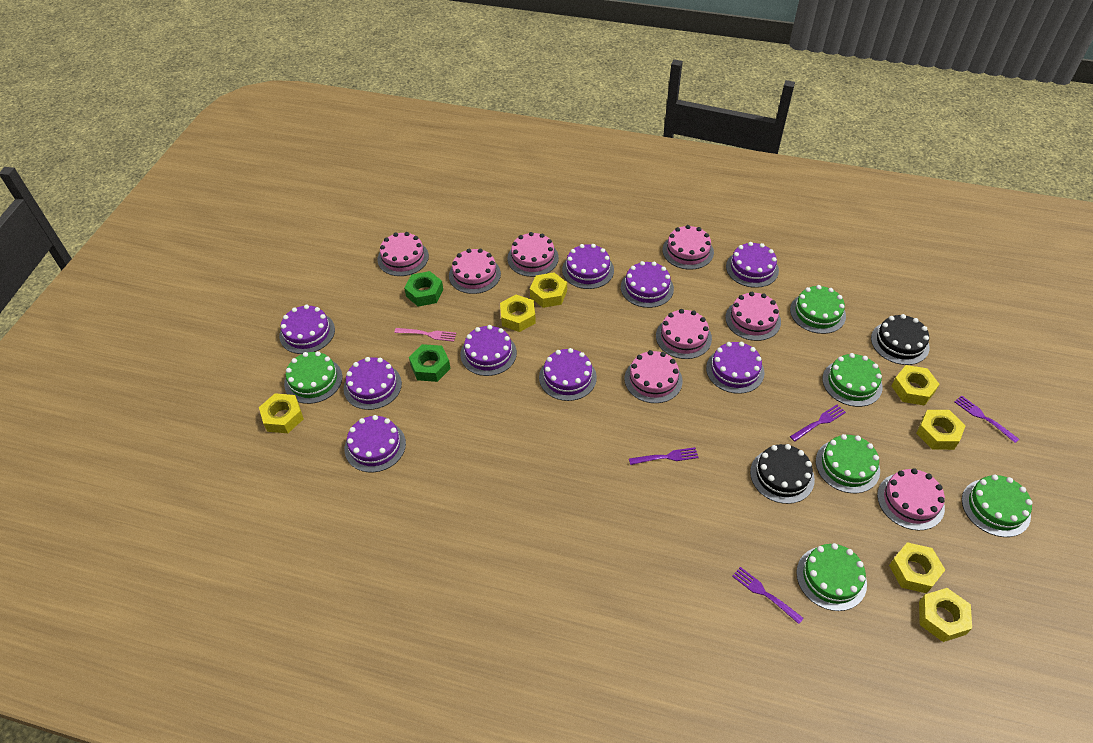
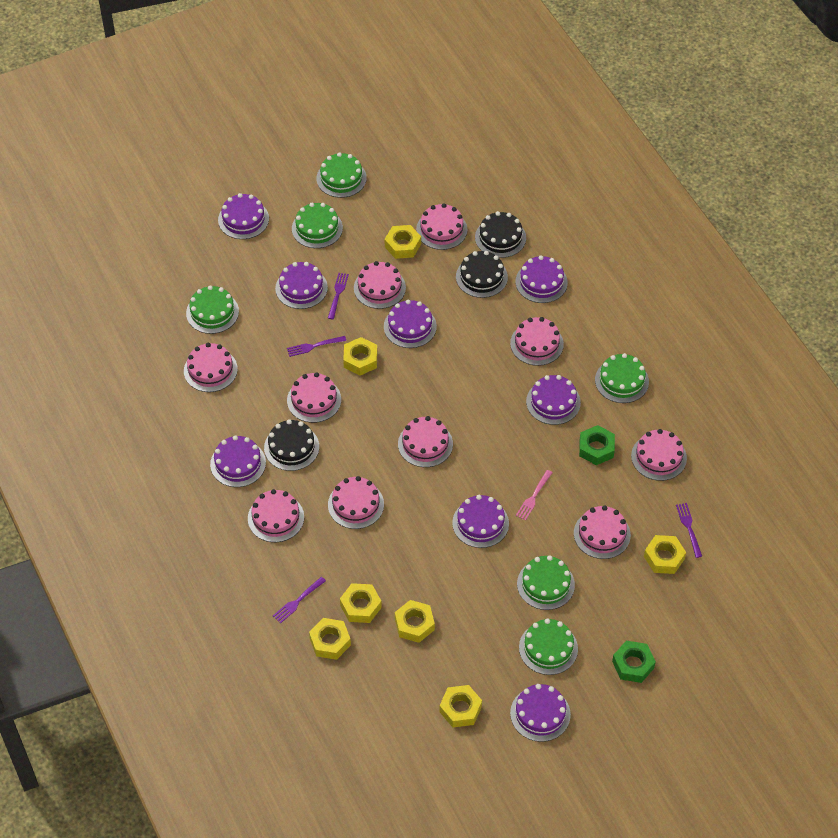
black cake: 2 -> 3
pink cake: 8 -> 10
purple cake: 9 -> 8

